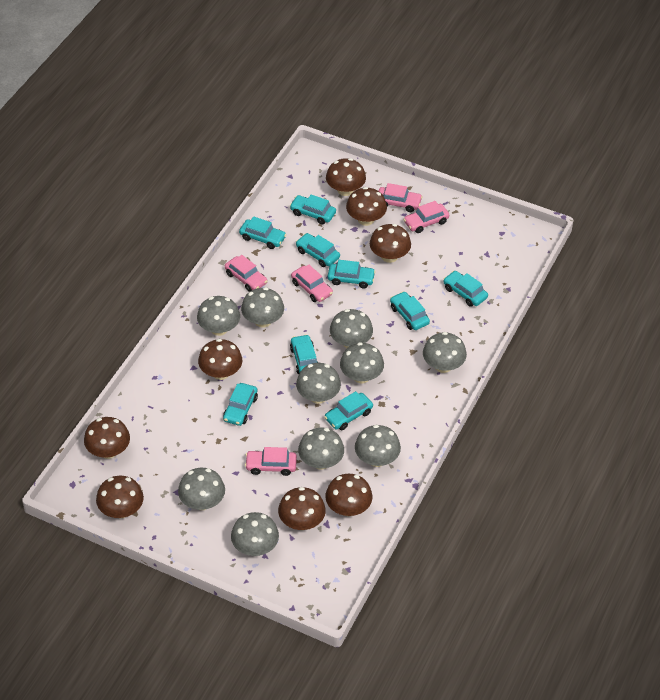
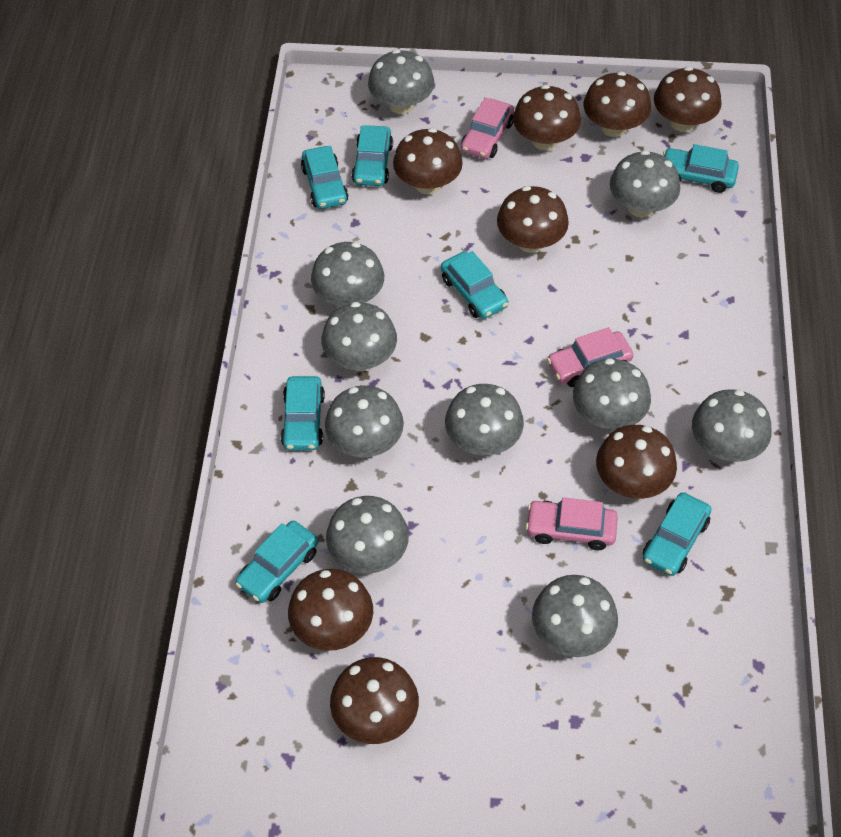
pink car: 5 -> 3
turquoise car: 9 -> 7

